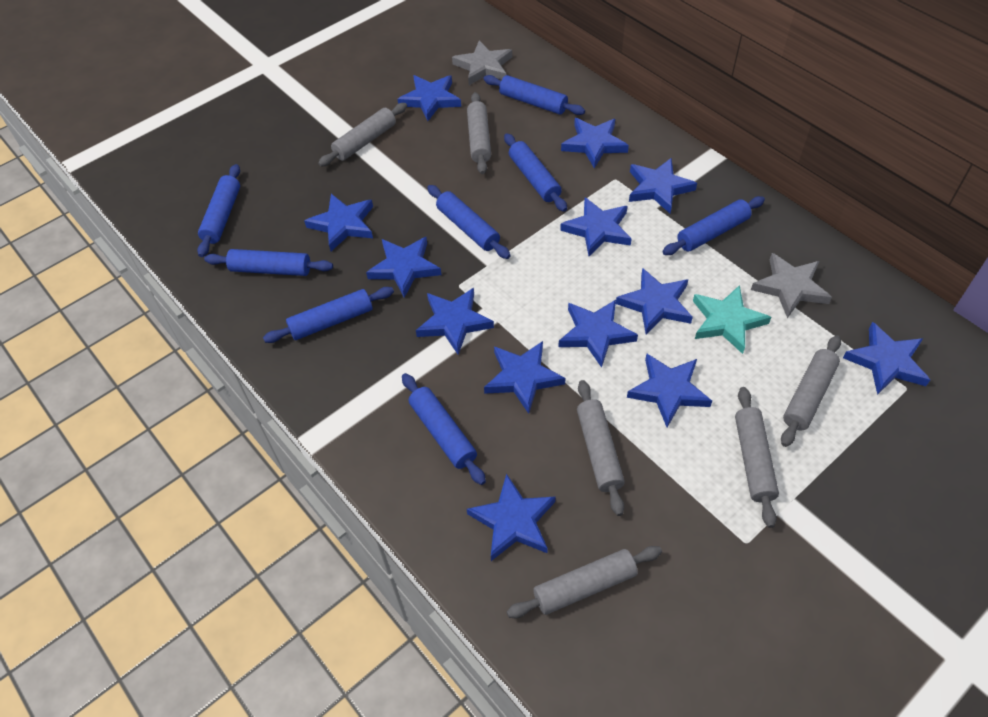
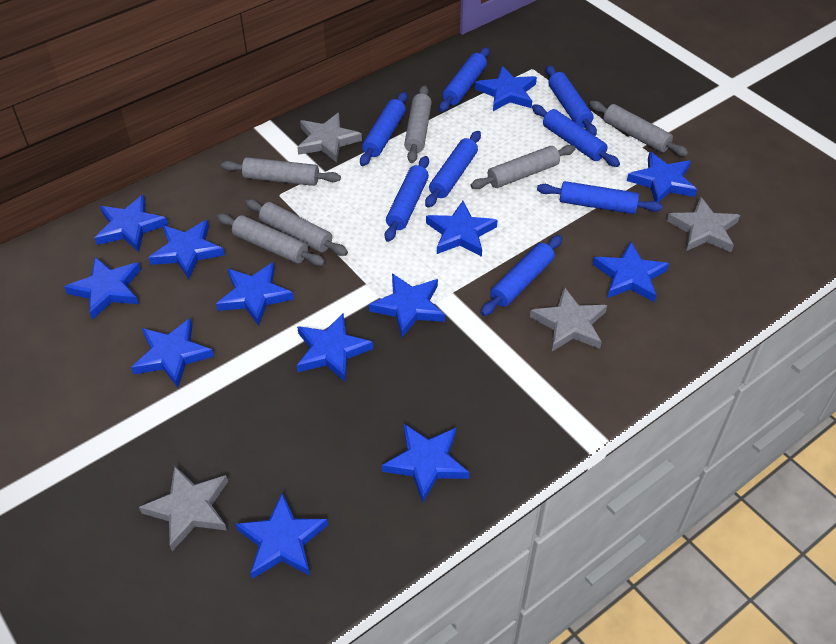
grey star: 2 -> 4
turquoise star: 1 -> 0

